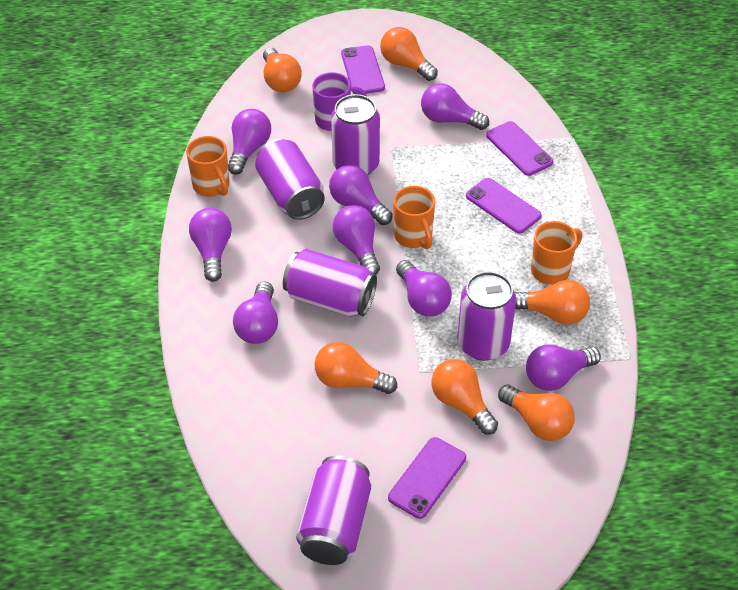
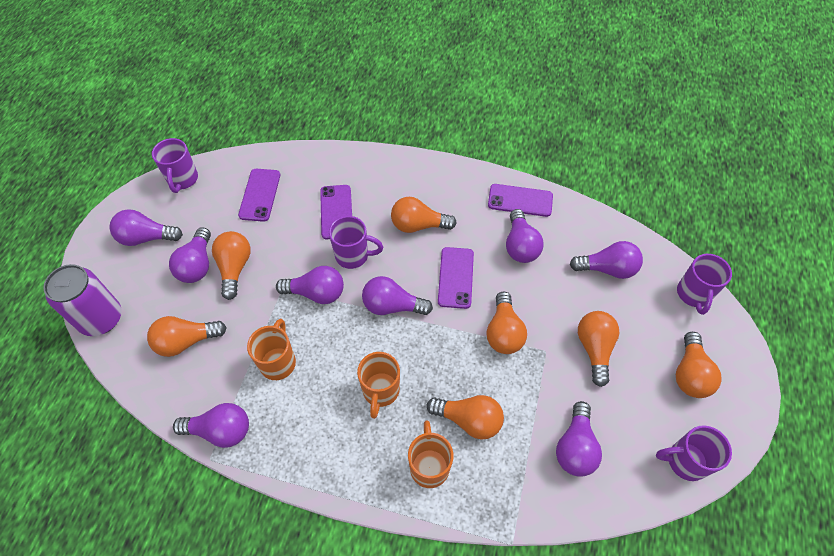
orange light bulb: 6 -> 7
purple can: 5 -> 1
purple mug: 1 -> 4

